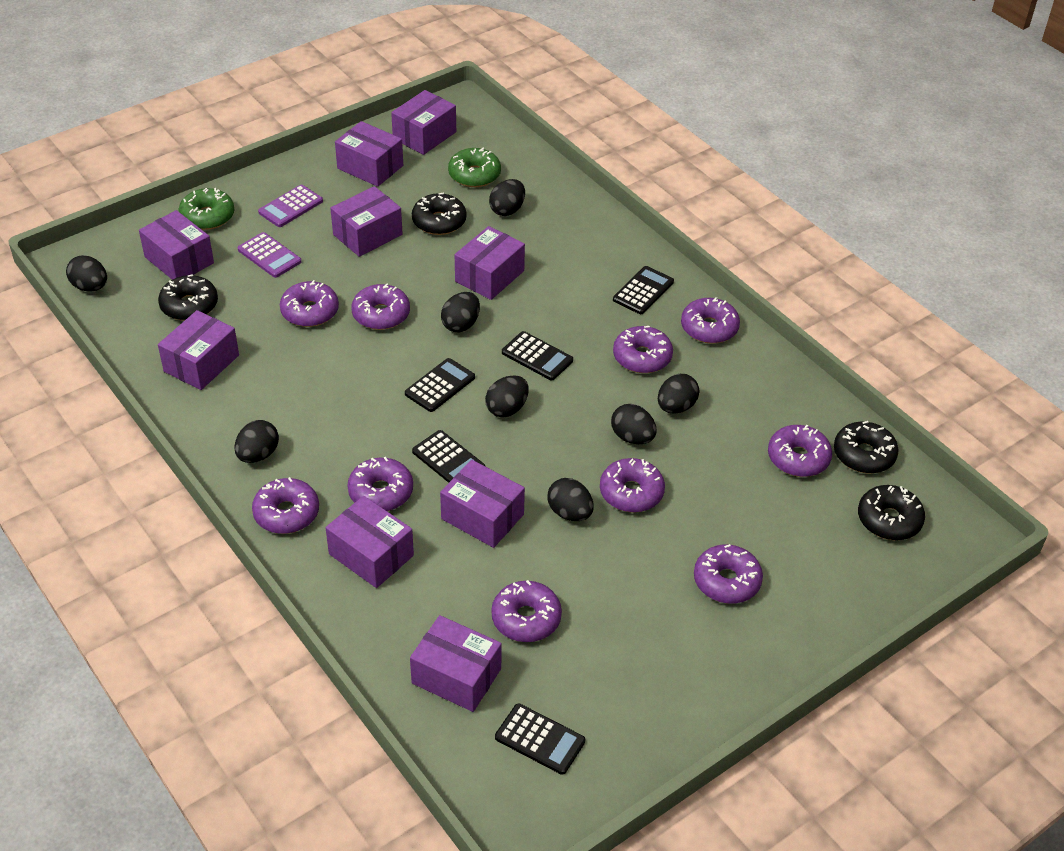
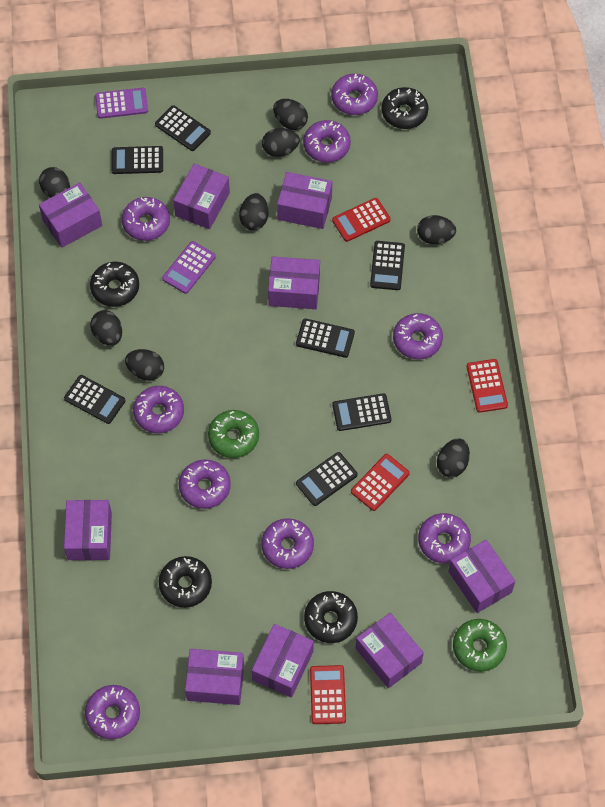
black calculator: 5 -> 7
purple donut: 10 -> 9
red calculator: 0 -> 4

